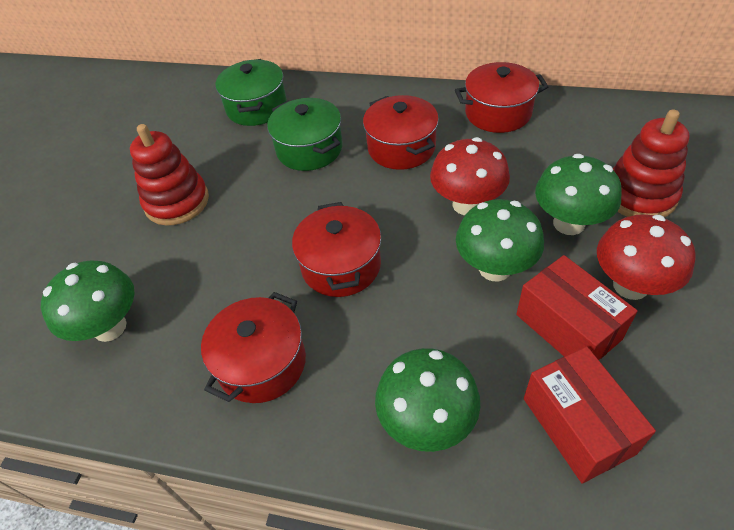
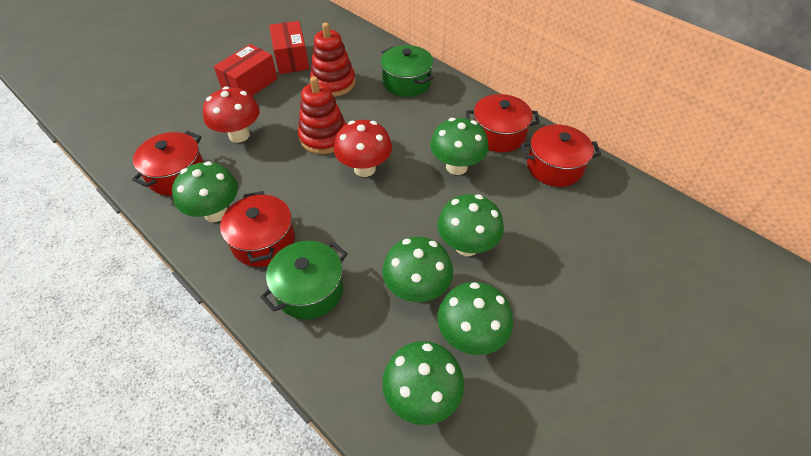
green mushroom: 4 -> 6

